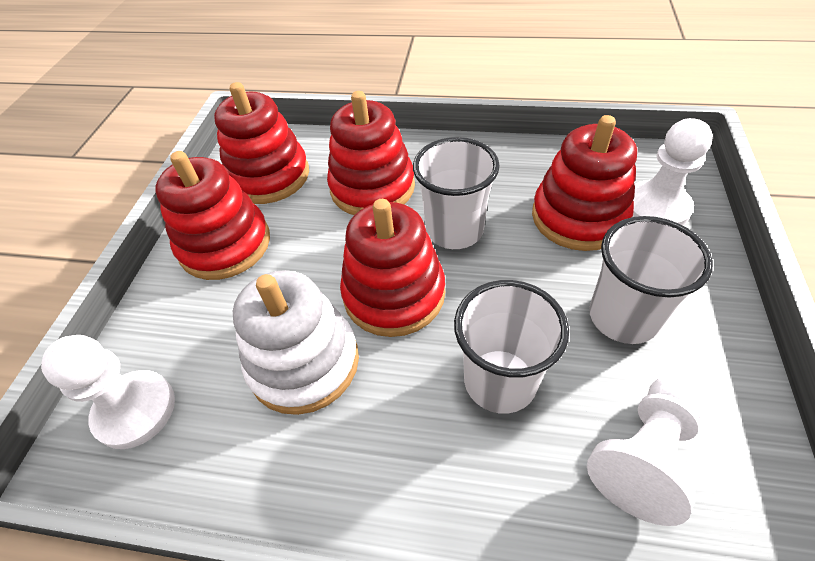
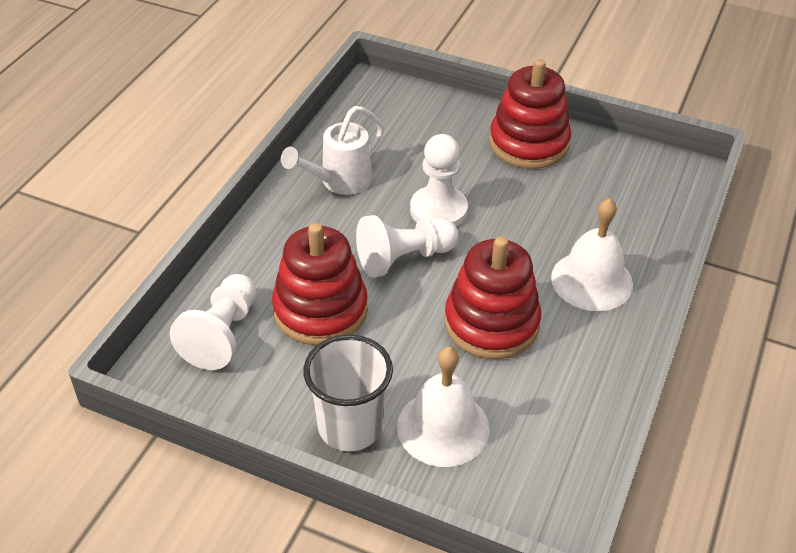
red stacking toy: 5 -> 3
white bell: 0 -> 2
white cup: 3 -> 1
white stacking toy: 1 -> 0
white watering can: 0 -> 1

